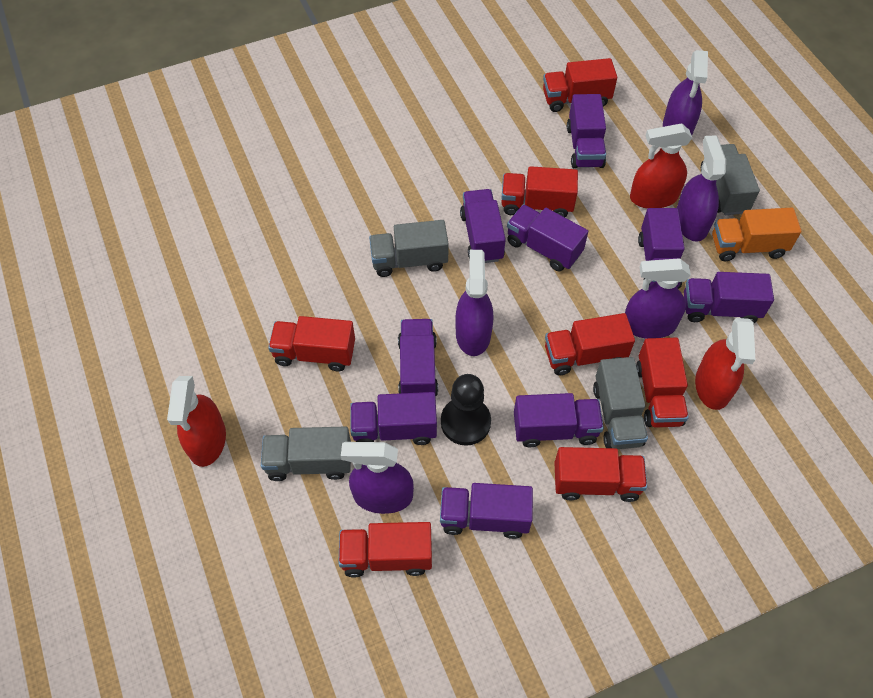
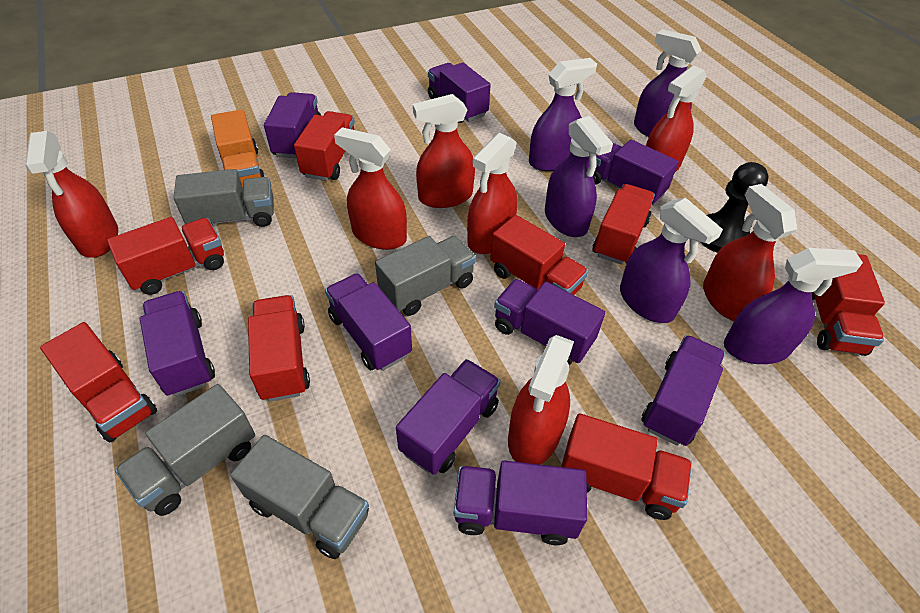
red spray bottle: 3 -> 7
red truck: 7 -> 8

